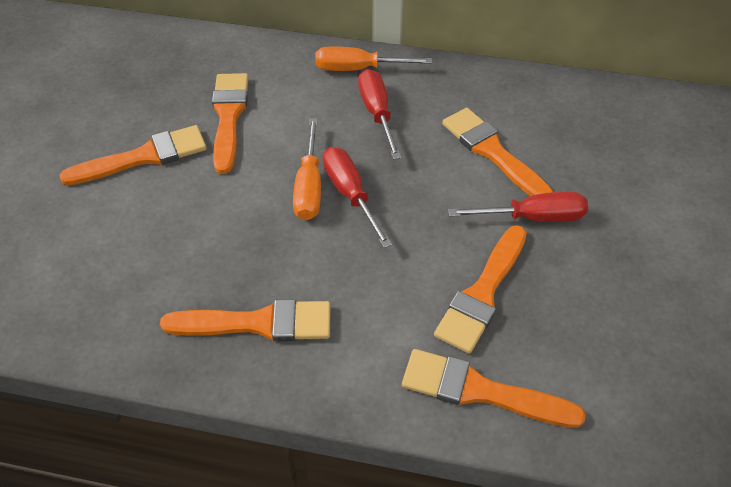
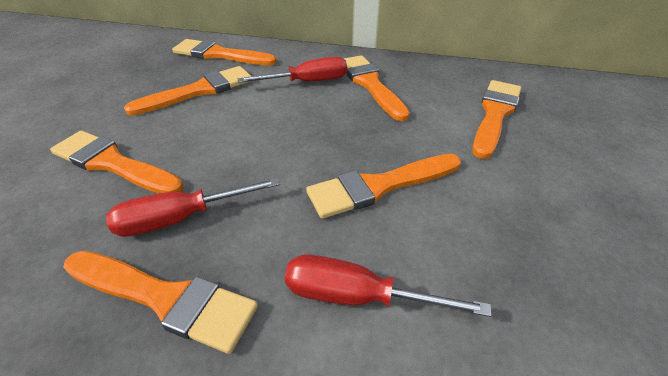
orange brush: 6 -> 7
orange screwdriver: 2 -> 0

